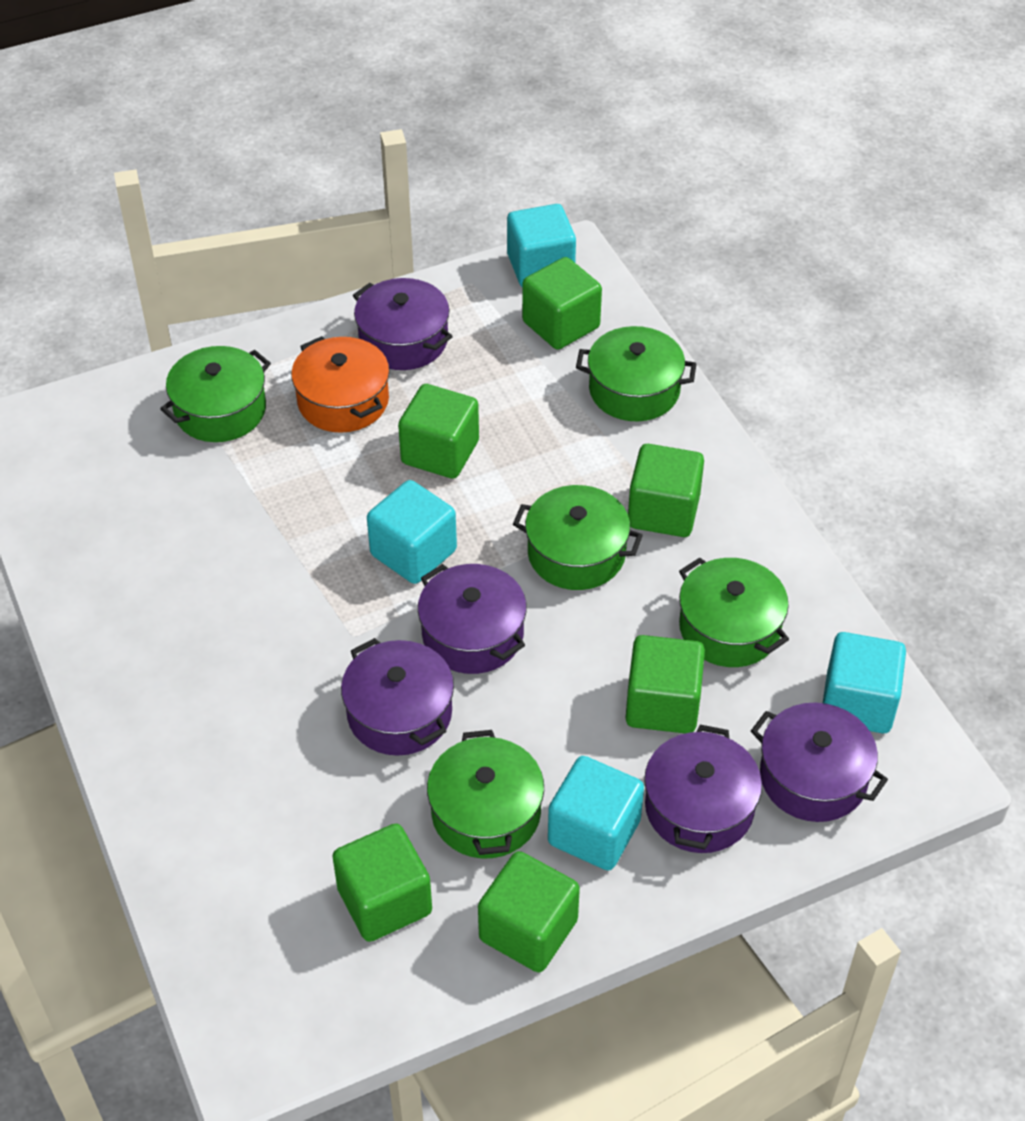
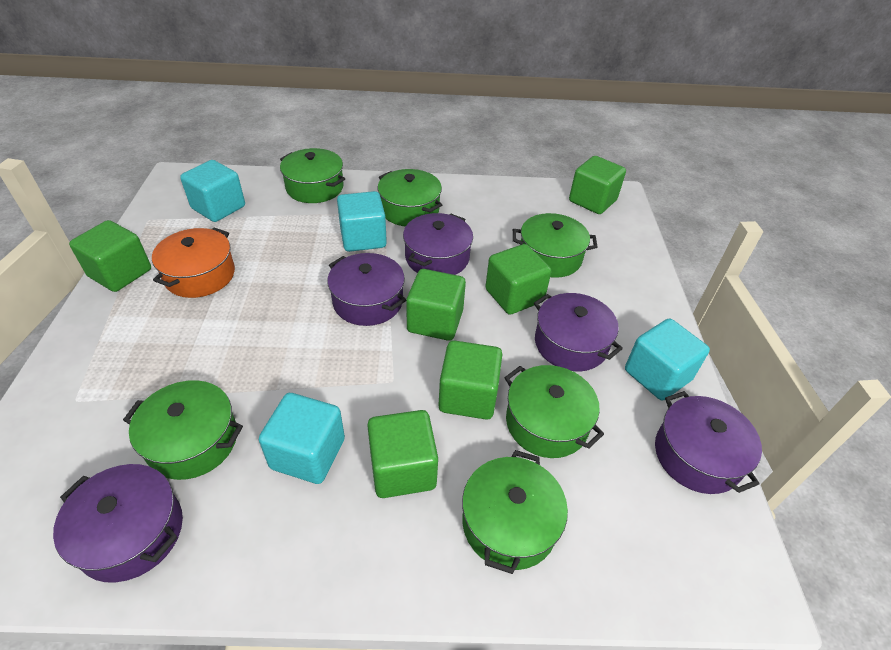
green pot: 5 -> 6

